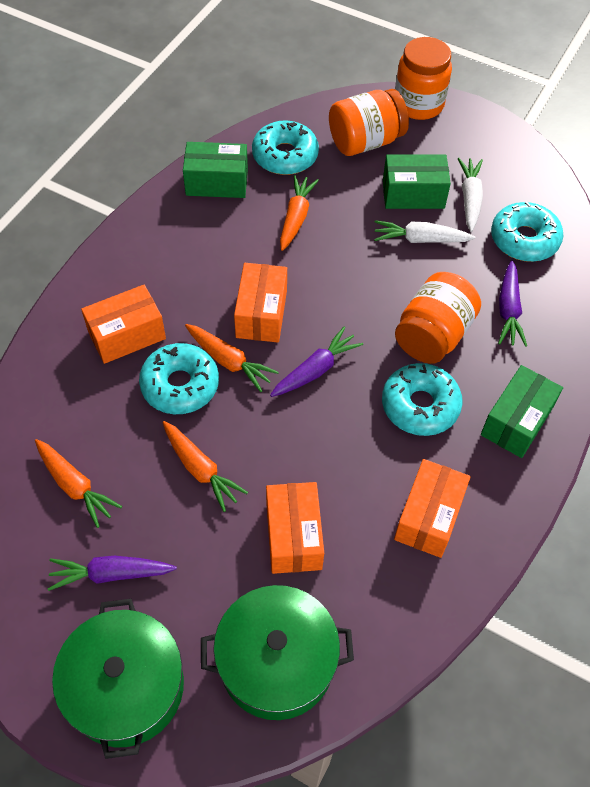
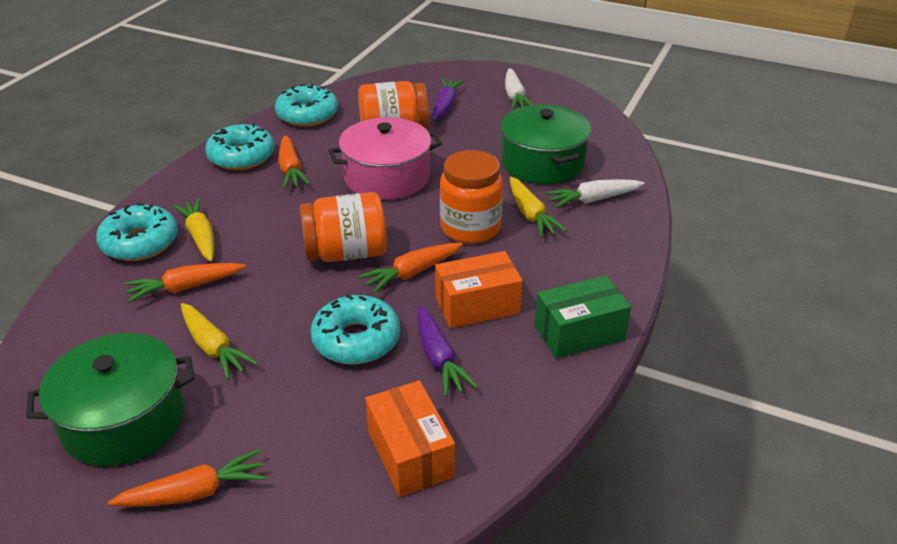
green box: 3 -> 1
orange box: 4 -> 2
pink pot: 0 -> 1
purple carrot: 3 -> 2
yellow carrot: 0 -> 3

